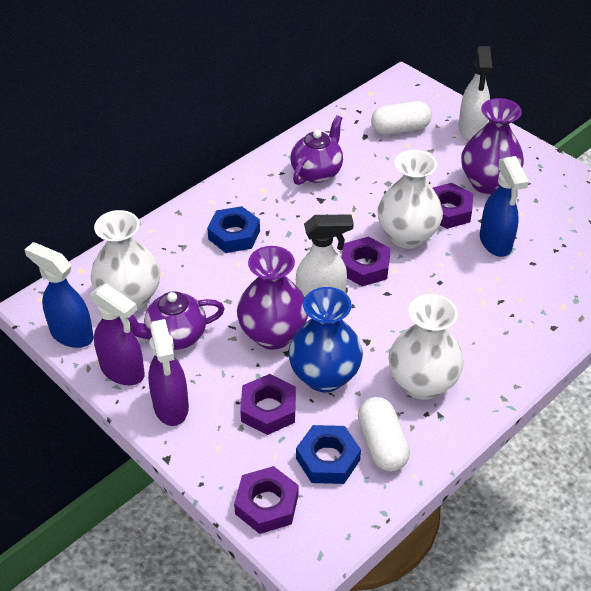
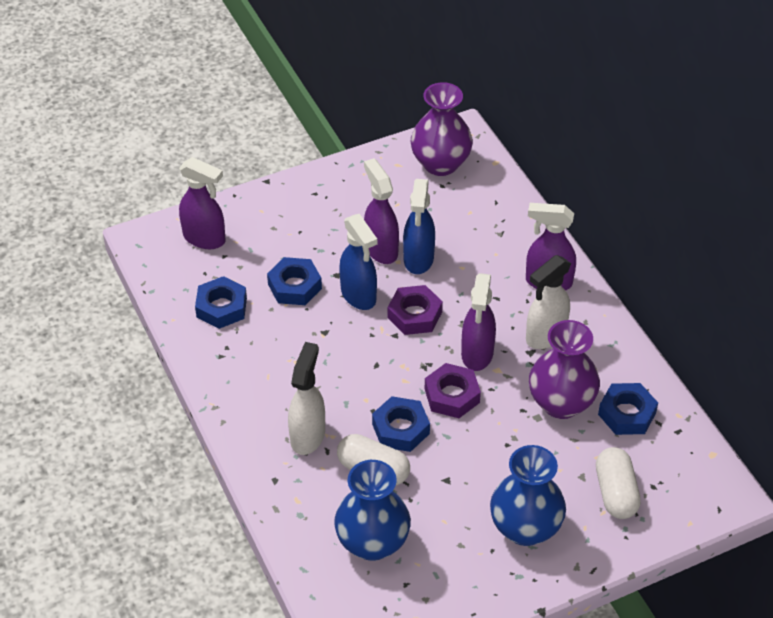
blue nut: 2 -> 4
blue vase: 1 -> 2
purple nut: 4 -> 2
purple spray bottle: 2 -> 4
purple teapot: 2 -> 0
white vase: 3 -> 0

